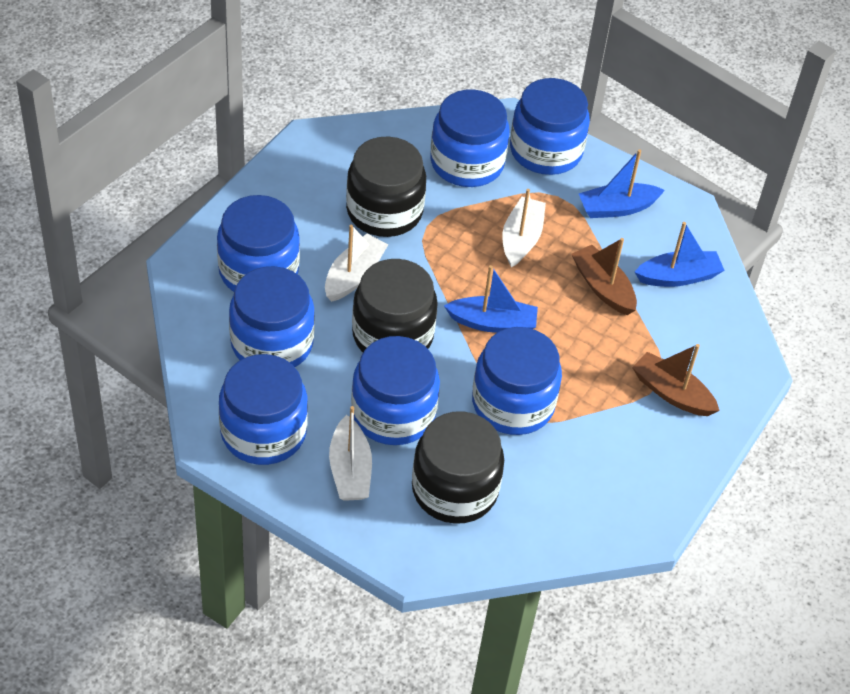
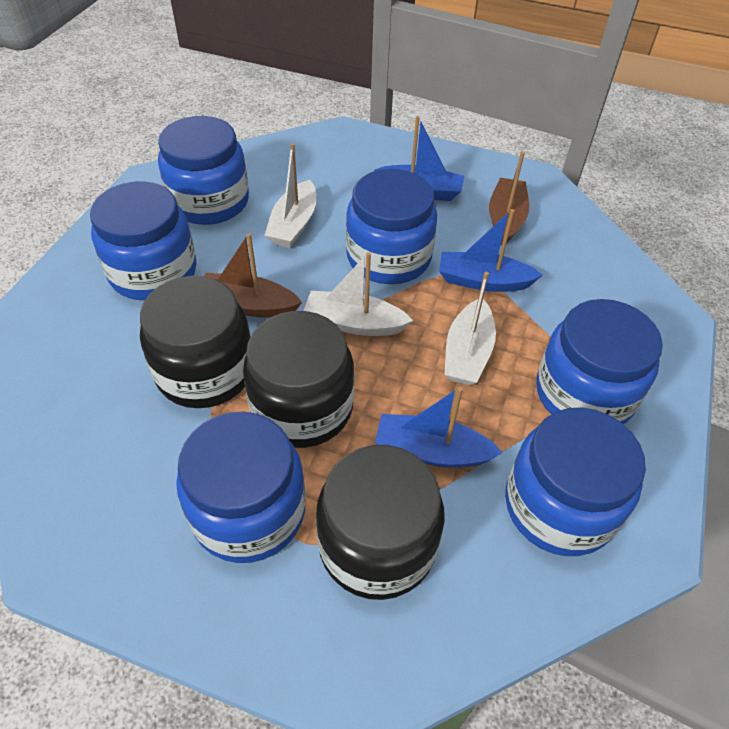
blue jar: 7 -> 6

